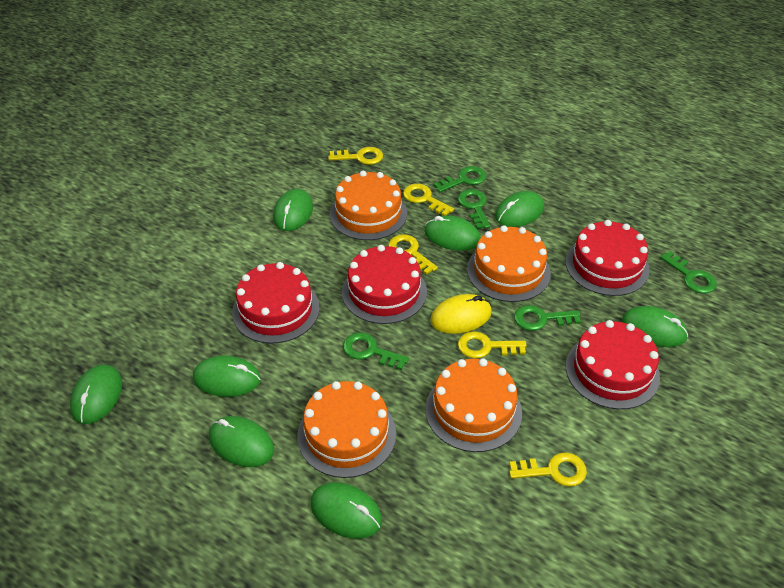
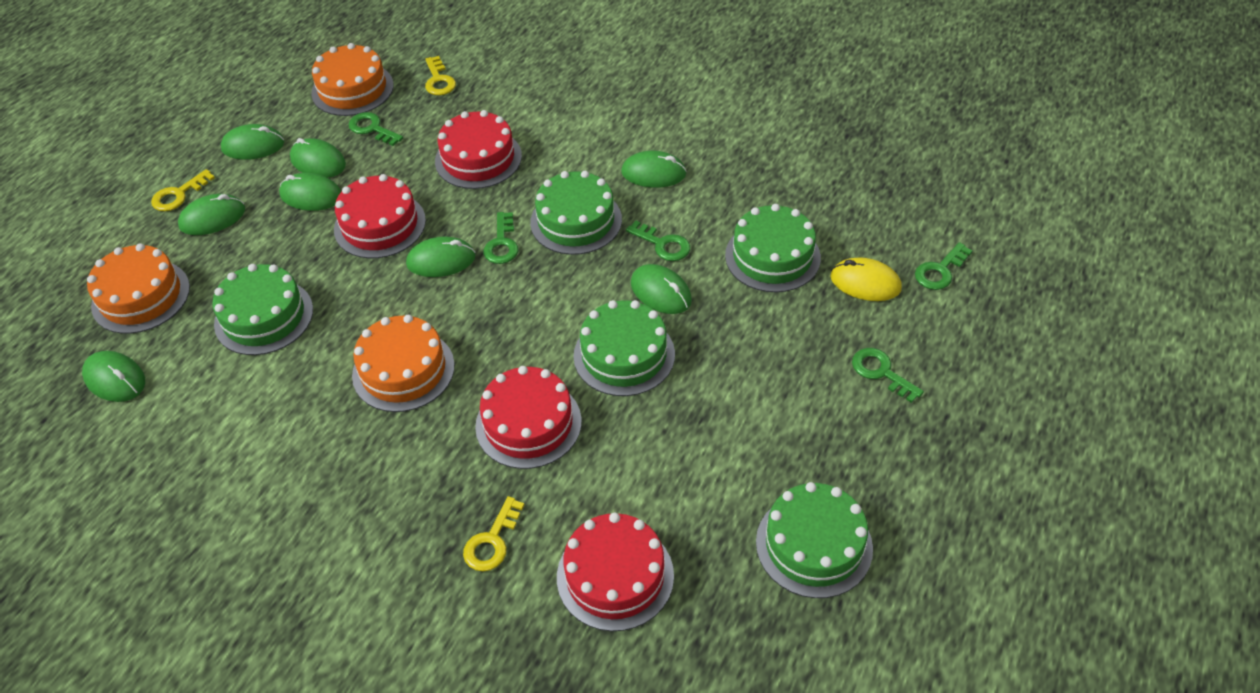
green cake: 0 -> 5
orange cake: 4 -> 3
yellow key: 5 -> 3

